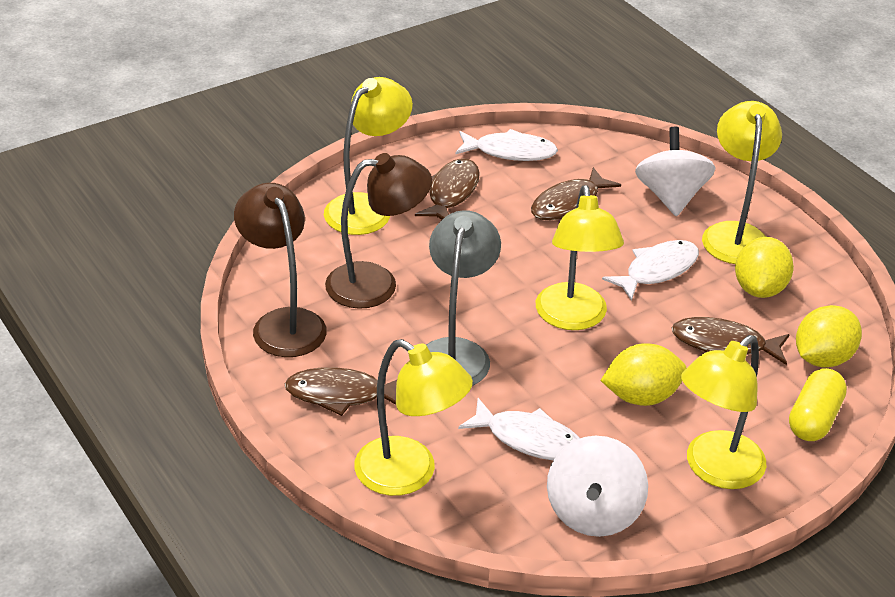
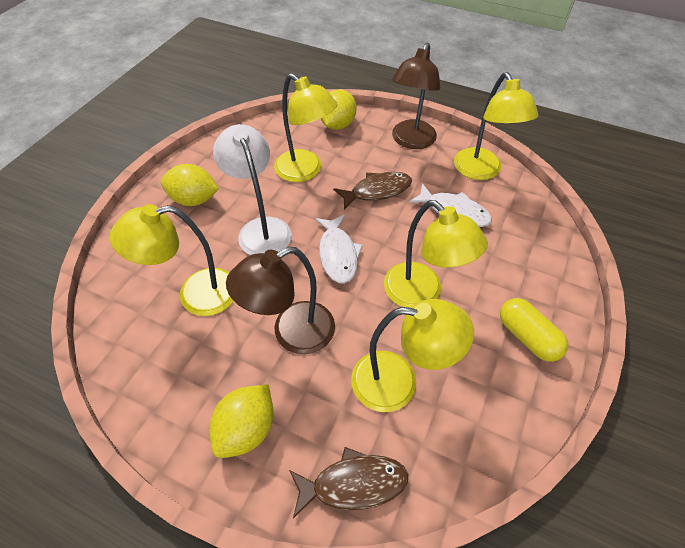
brown fish: 4 -> 2
grey lamp: 1 -> 0
white fish: 3 -> 2
white lamp: 0 -> 1
white spinning top: 2 -> 0

